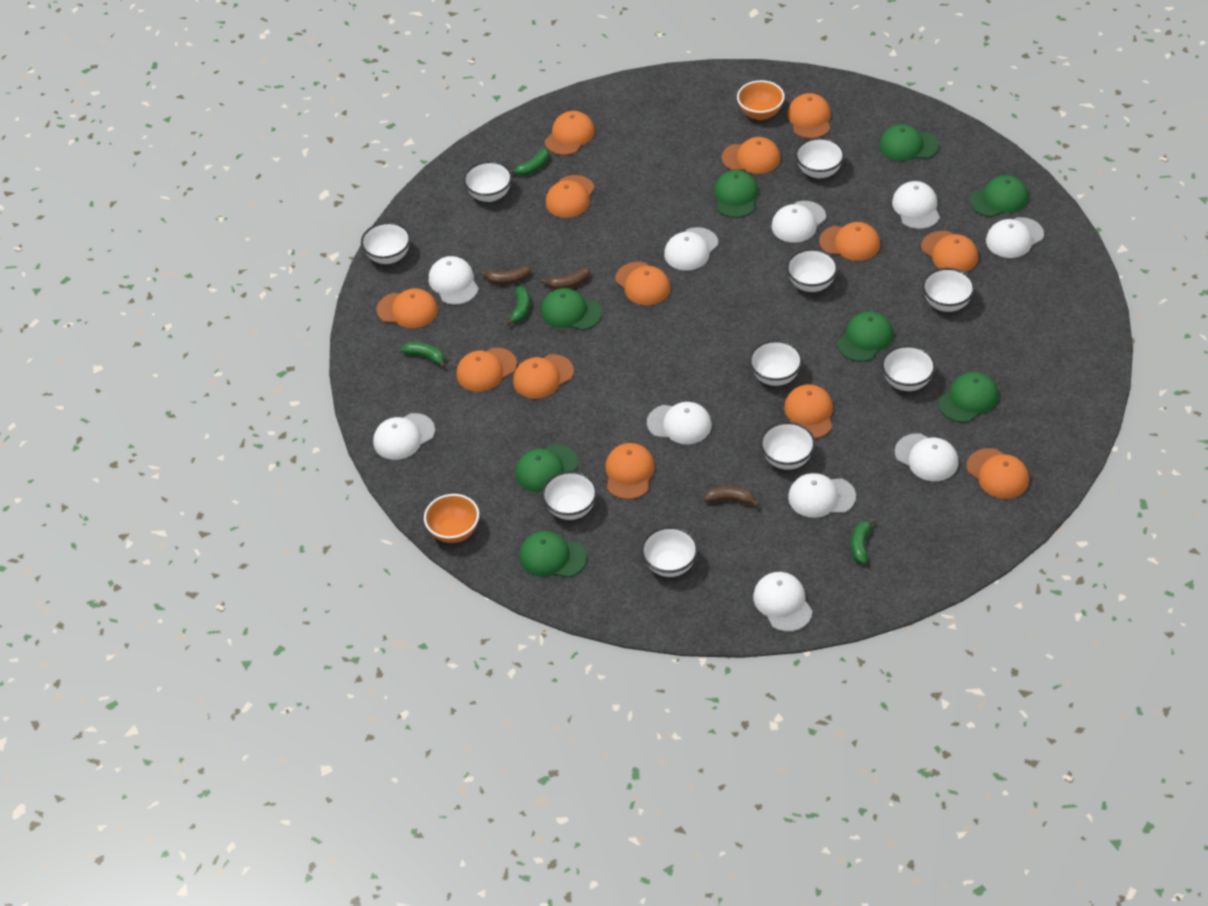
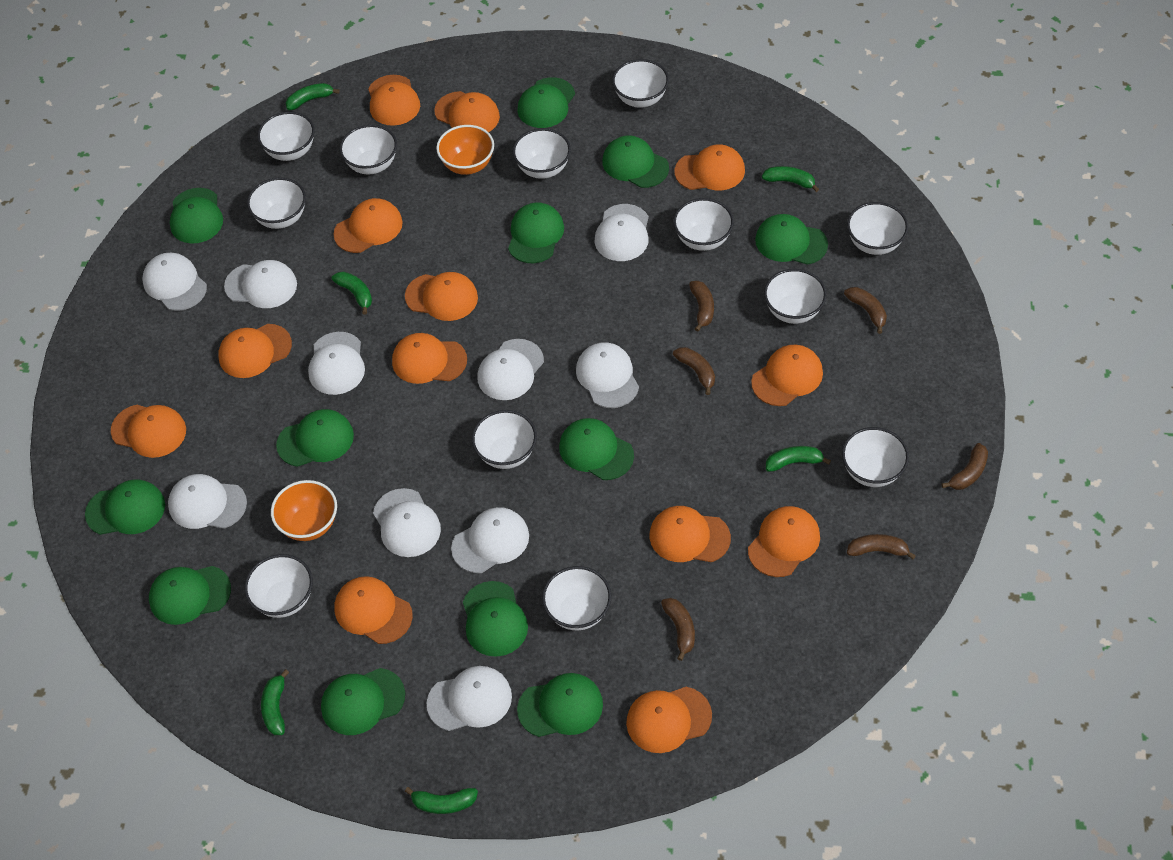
brown banana: 3 -> 6
green banana: 4 -> 6
green cap: 8 -> 12
white bowl: 10 -> 12

